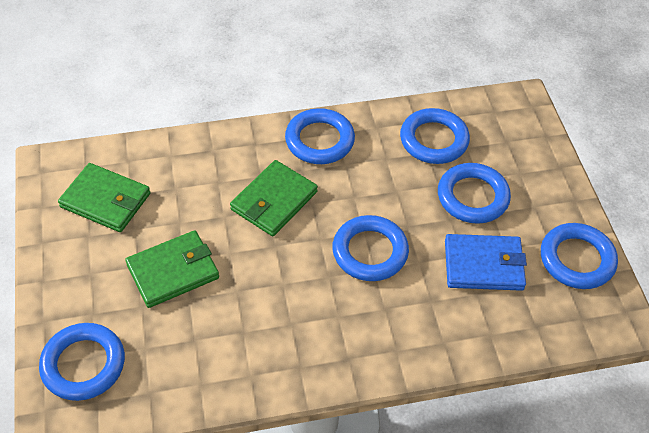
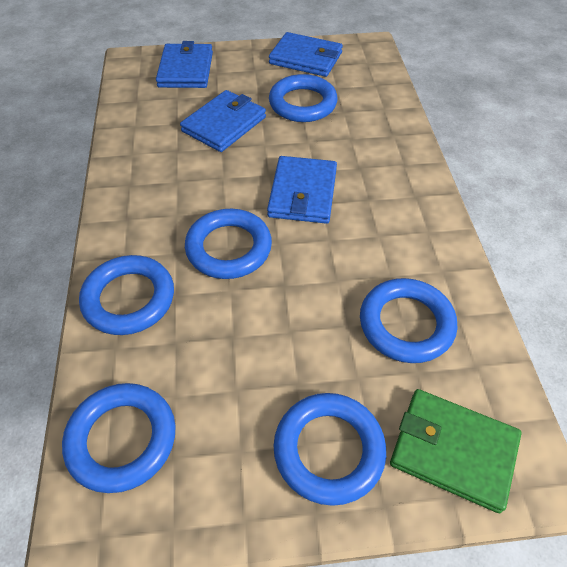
blue wallet: 1 -> 4
green wallet: 3 -> 1

